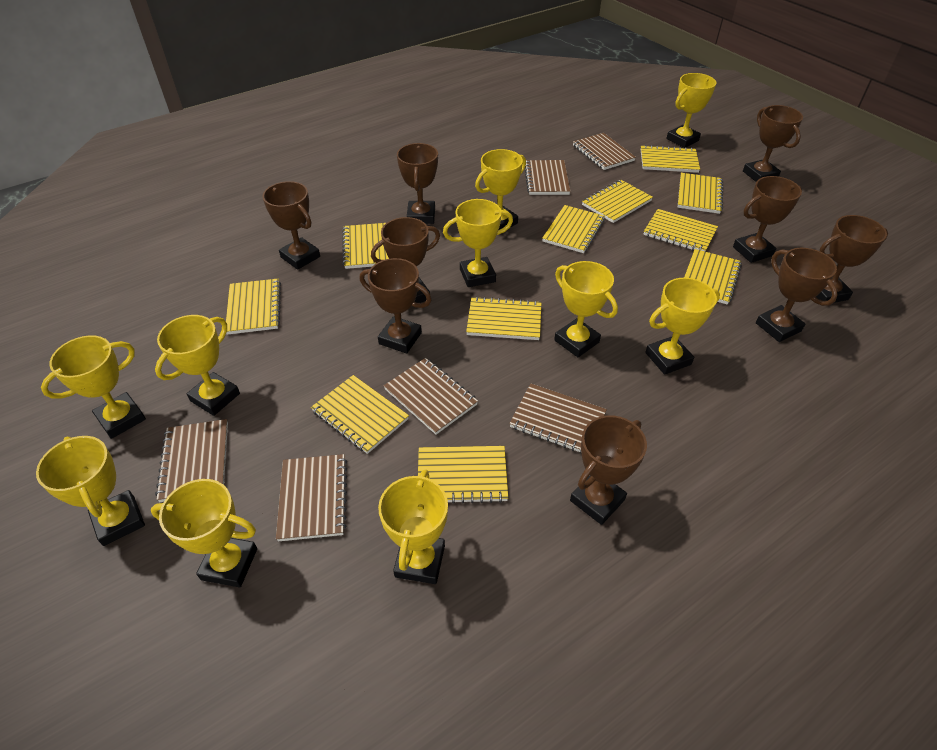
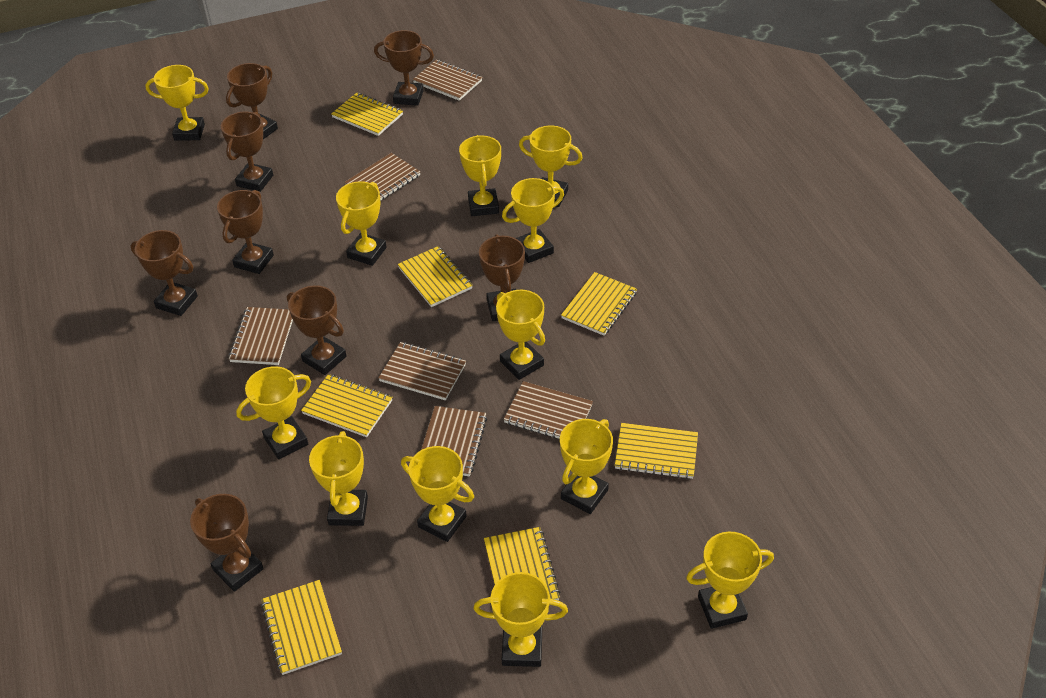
brown trophy: 9 -> 8
yellow notebook: 11 -> 7
yellow trophy: 10 -> 12

